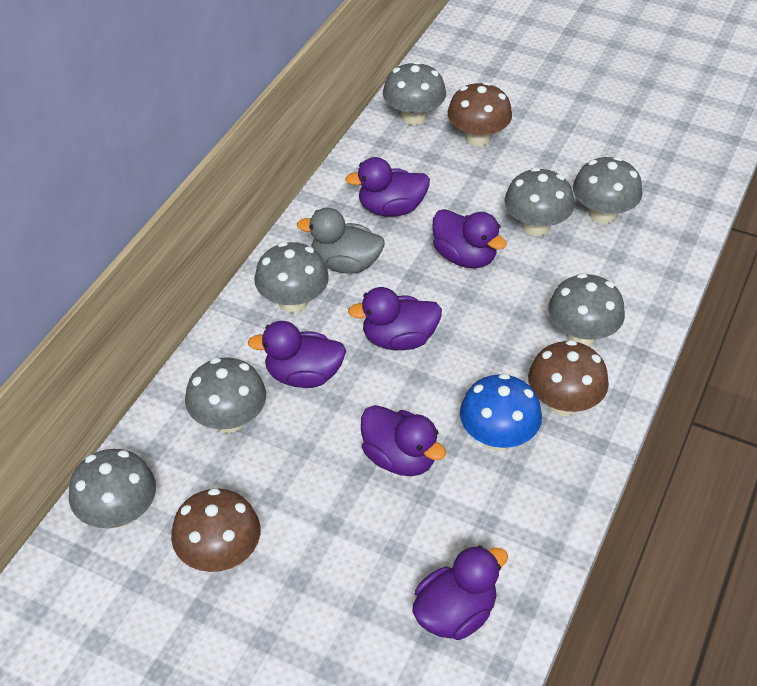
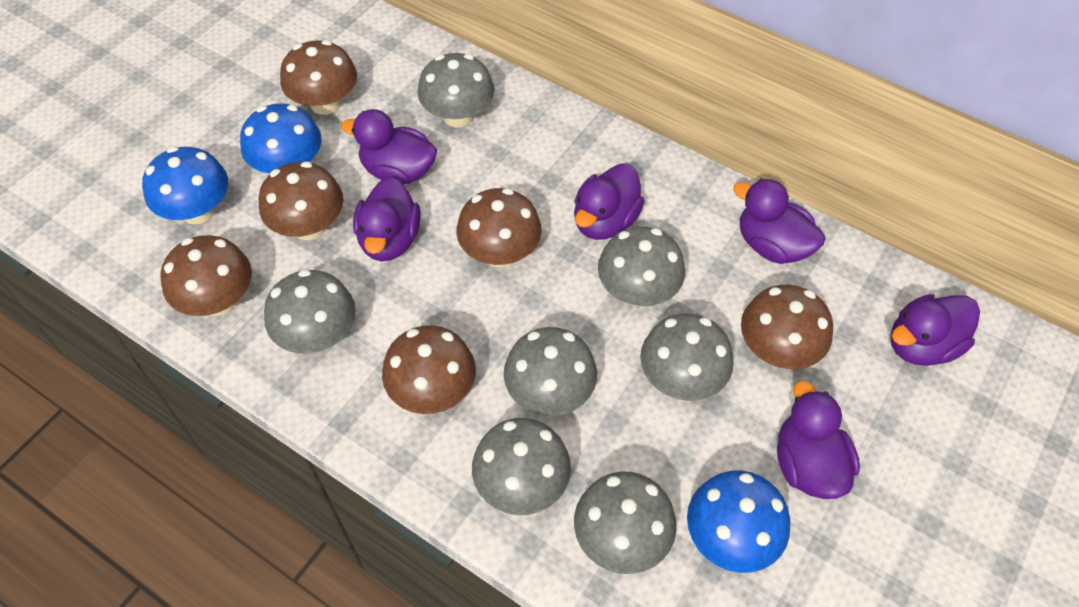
blue mushroom: 1 -> 3
brown mushroom: 3 -> 6
grey duck: 1 -> 0

